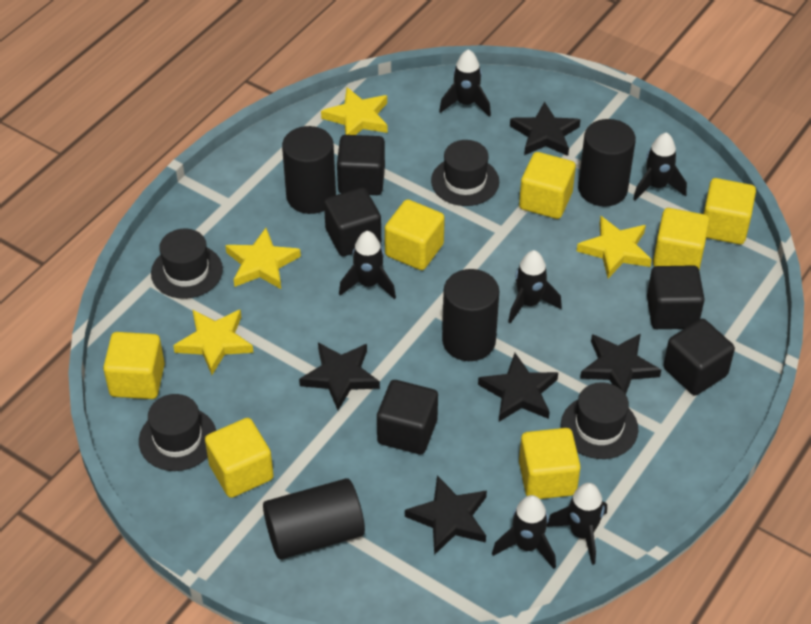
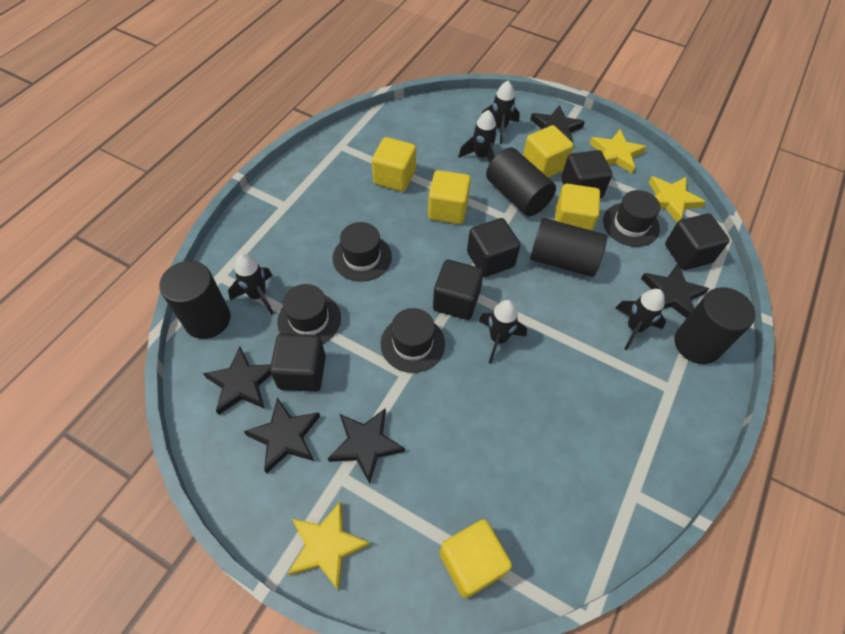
black rocket: 6 -> 5
yellow cube: 7 -> 5
yellow star: 4 -> 3

